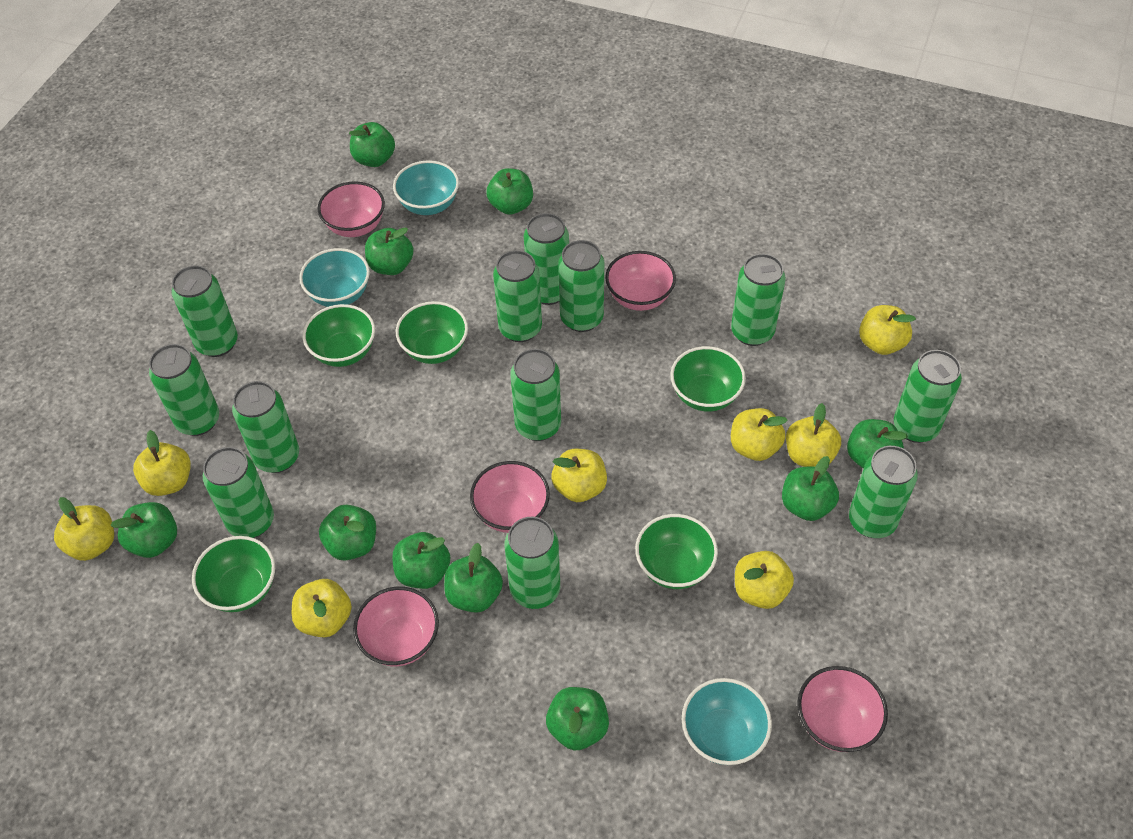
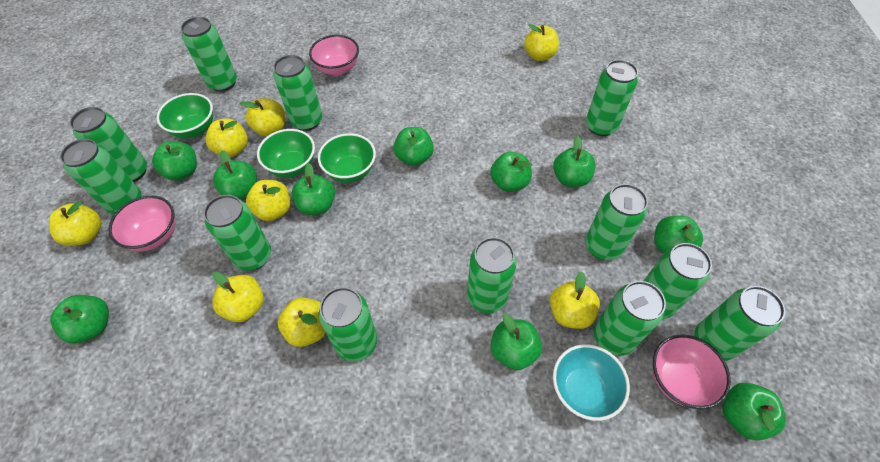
green bowl: 5 -> 3
pink bowl: 5 -> 3
turquoise bowl: 3 -> 1

